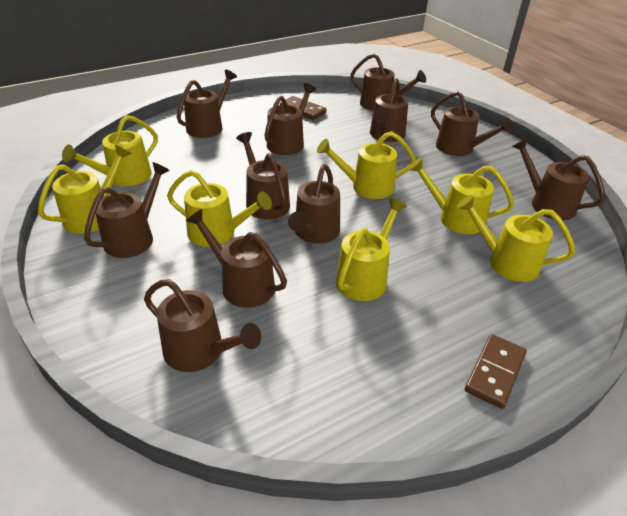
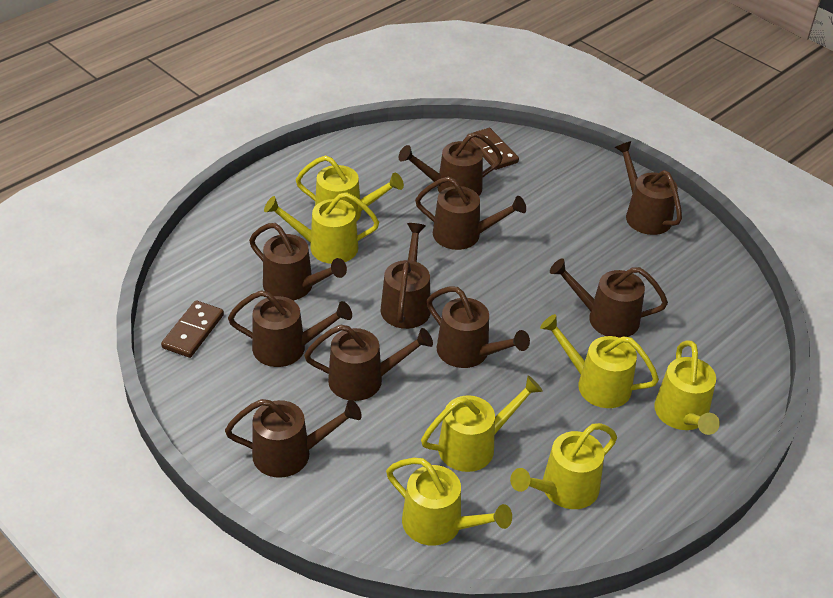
brown watering can: 11 -> 10

